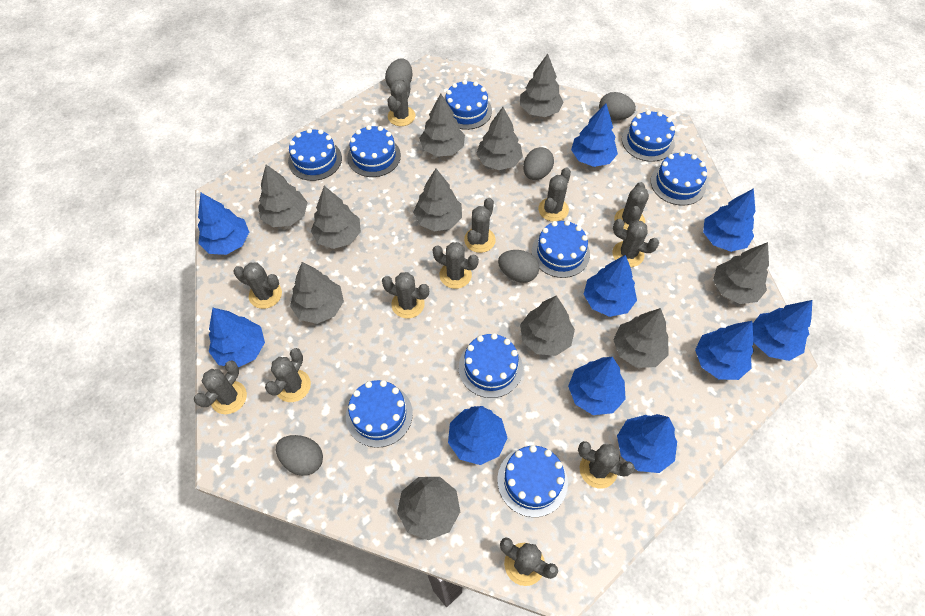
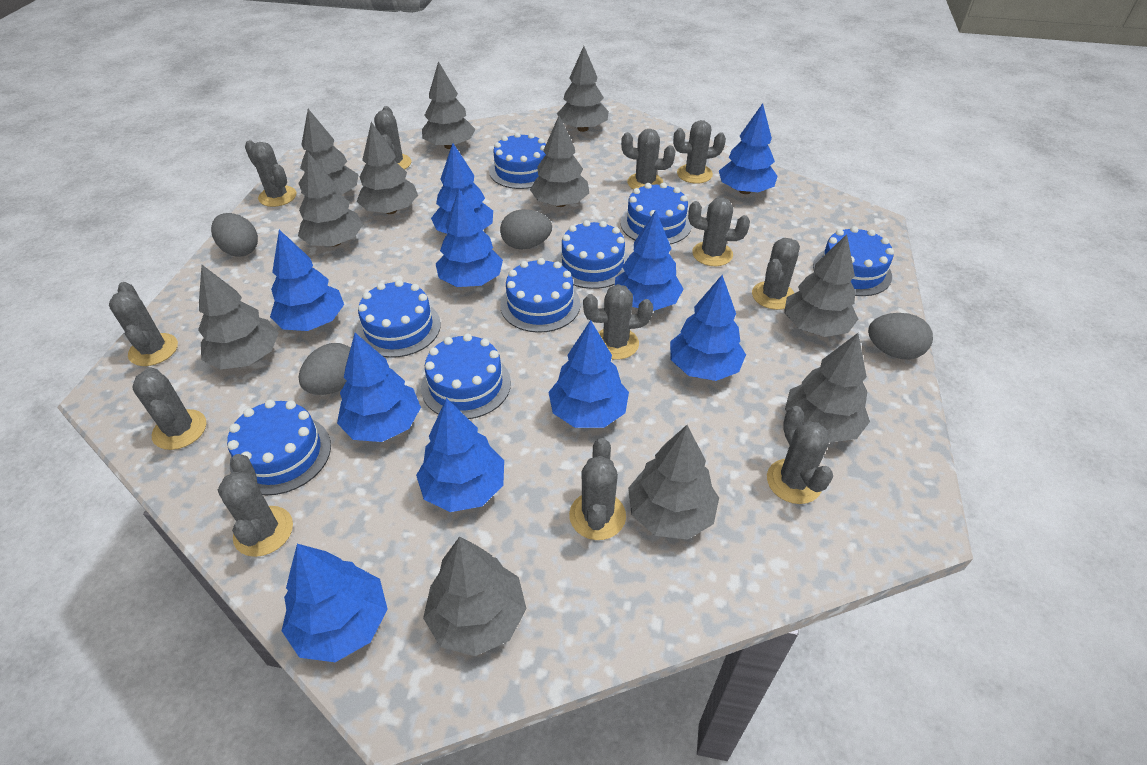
blue cake: 9 -> 8
grey egg: 5 -> 4

